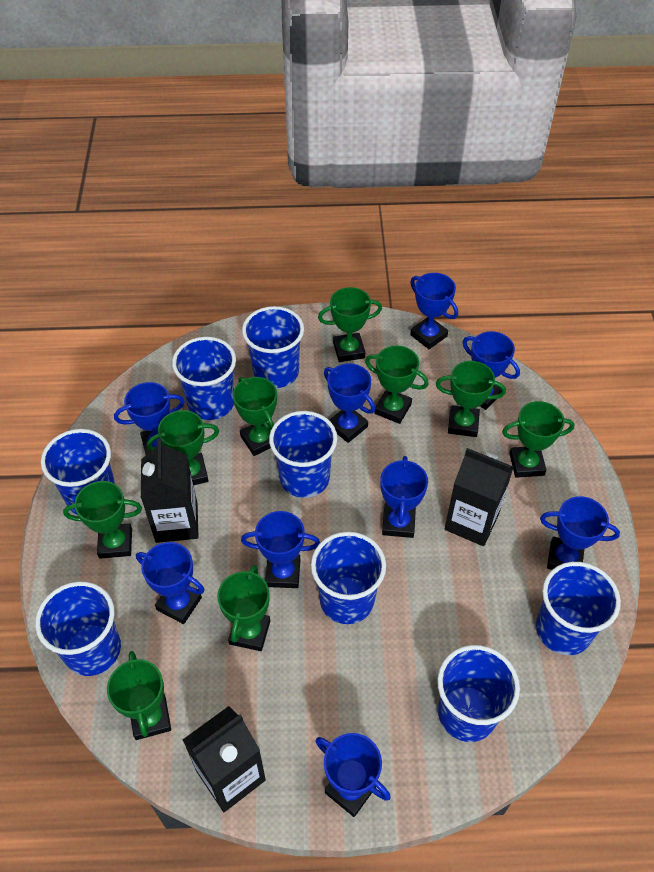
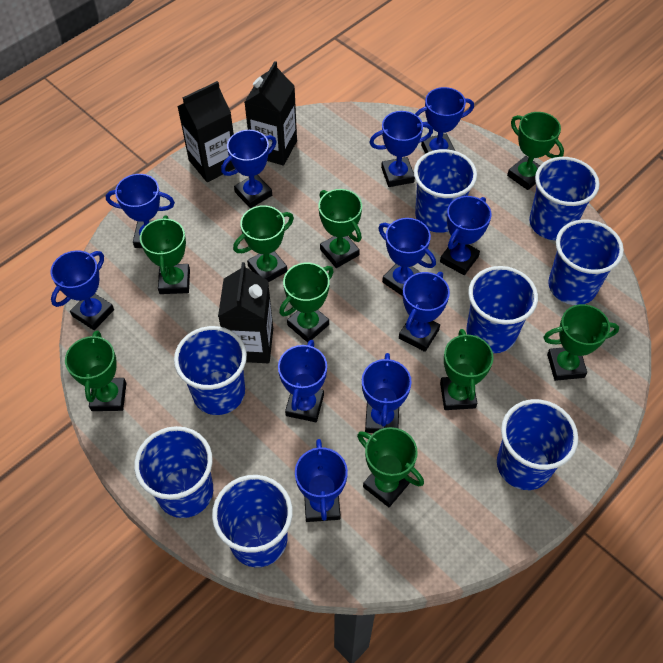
blue trophy: 9 -> 11

